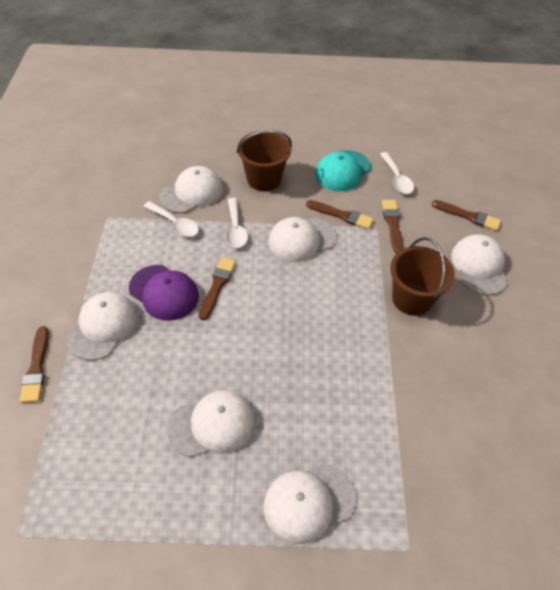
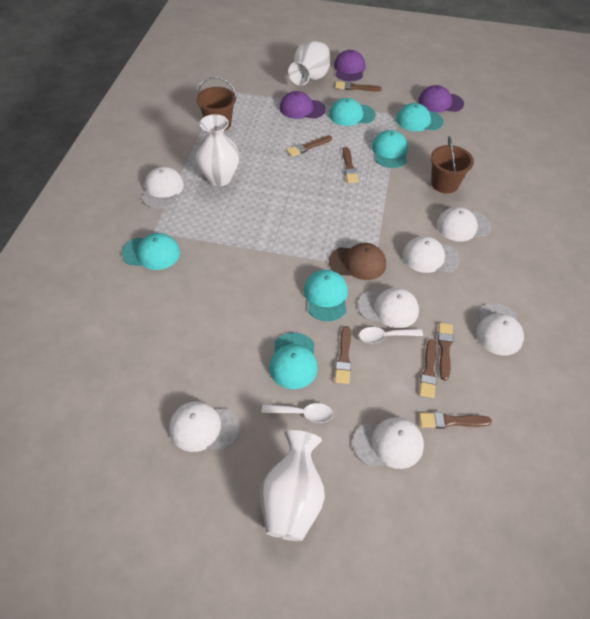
brown brush: 5 -> 7
brown cap: 0 -> 1
purple cap: 1 -> 3
turquoise cap: 1 -> 6
white cap: 6 -> 7
white spoon: 3 -> 2
white vase: 0 -> 3

